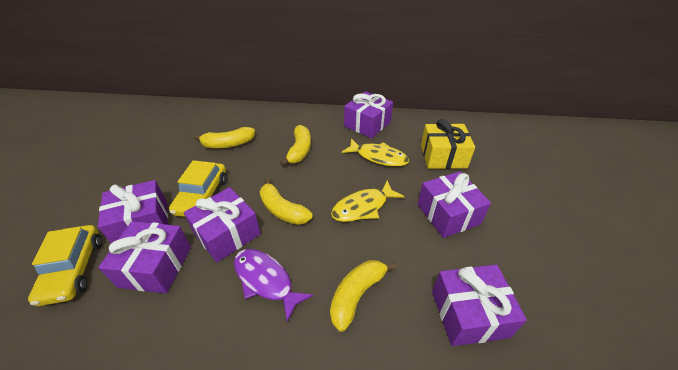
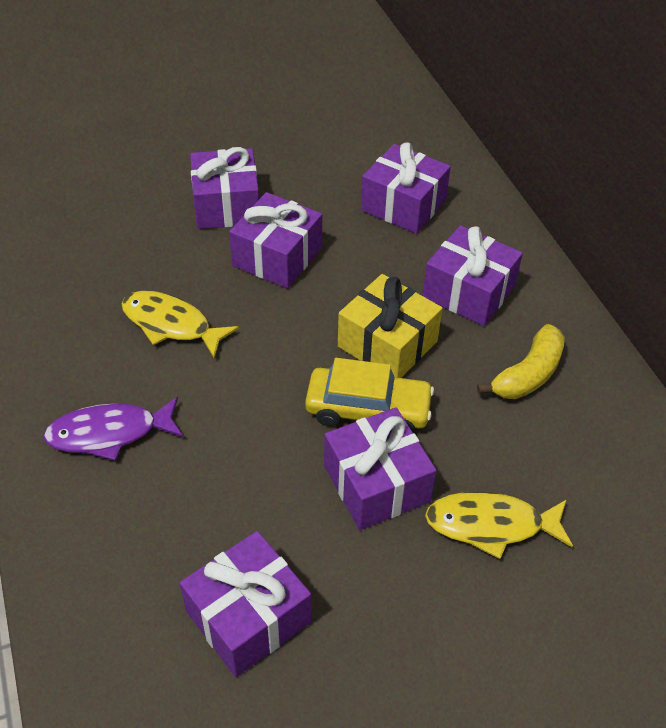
yellow banana: 4 -> 1
yellow car: 2 -> 1

